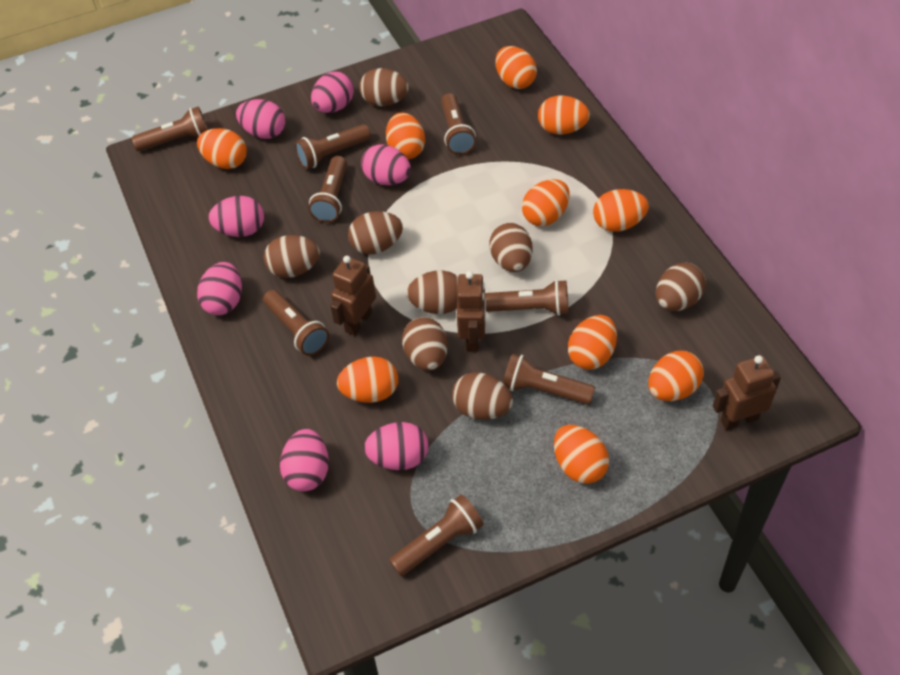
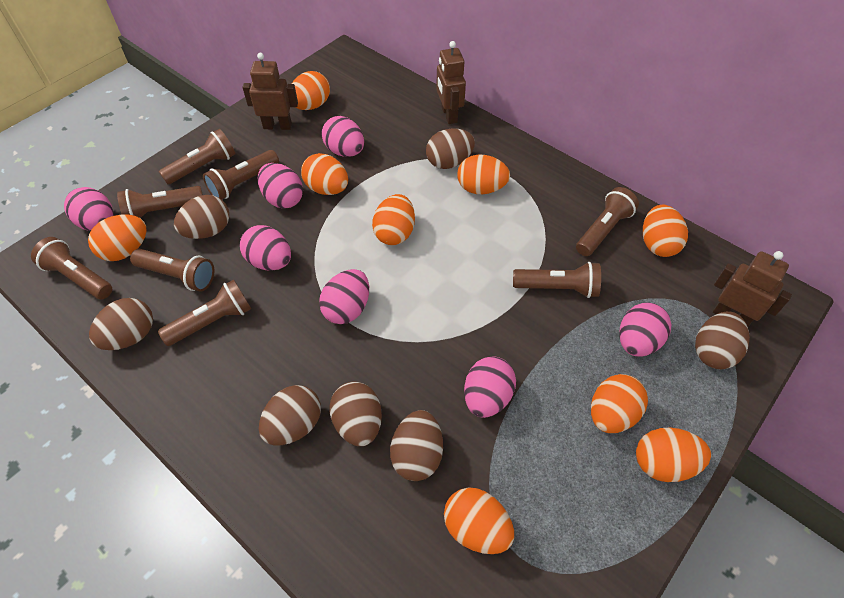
brown egg: 8 -> 7
orange egg: 10 -> 9

